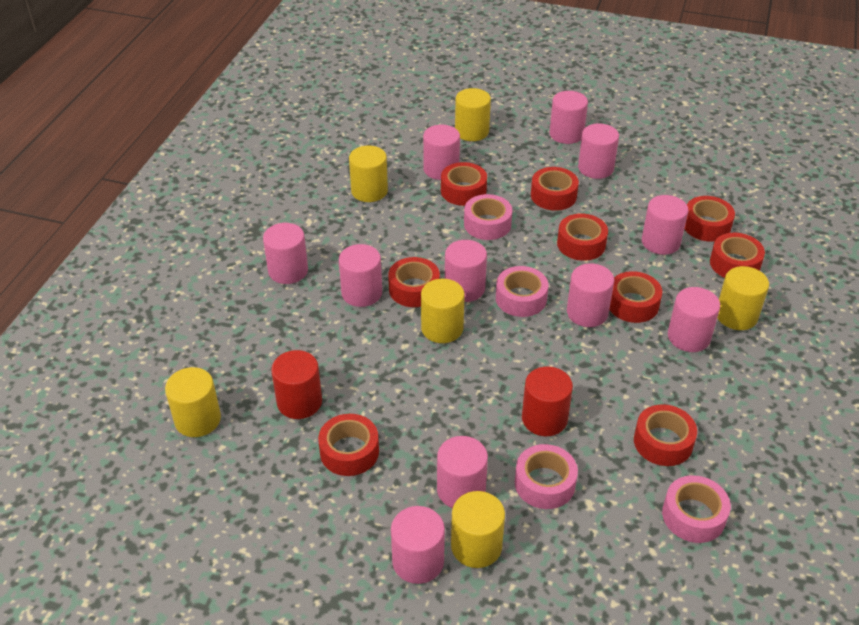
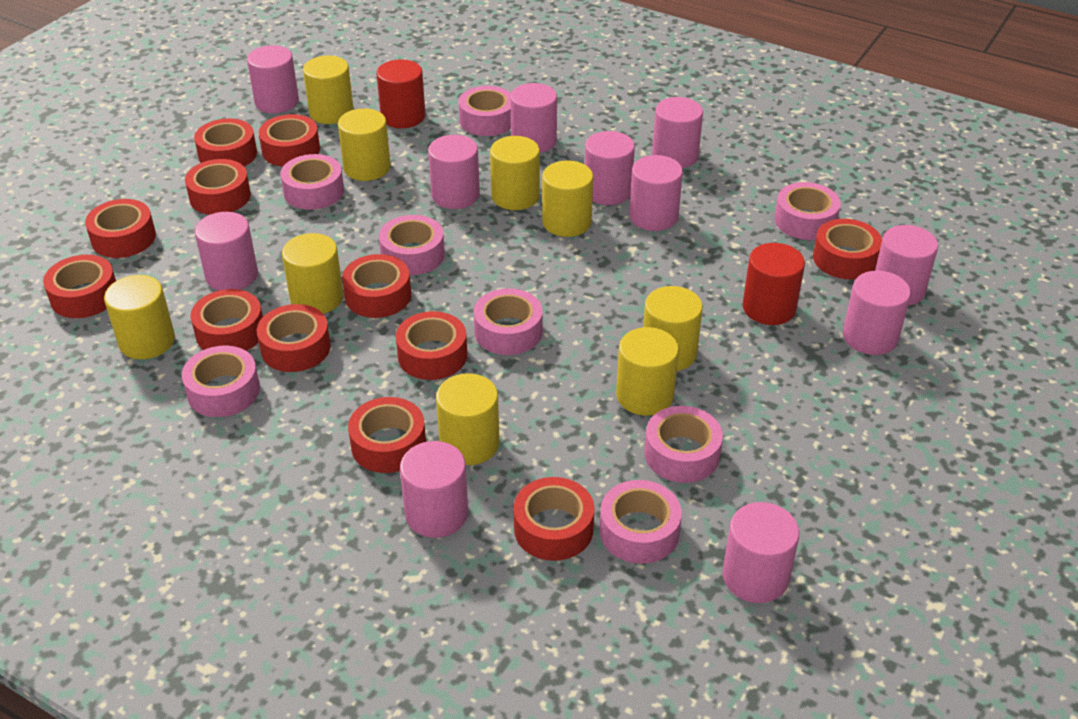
pink tape: 4 -> 8
red tape: 9 -> 12
yellow cylinder: 6 -> 9

